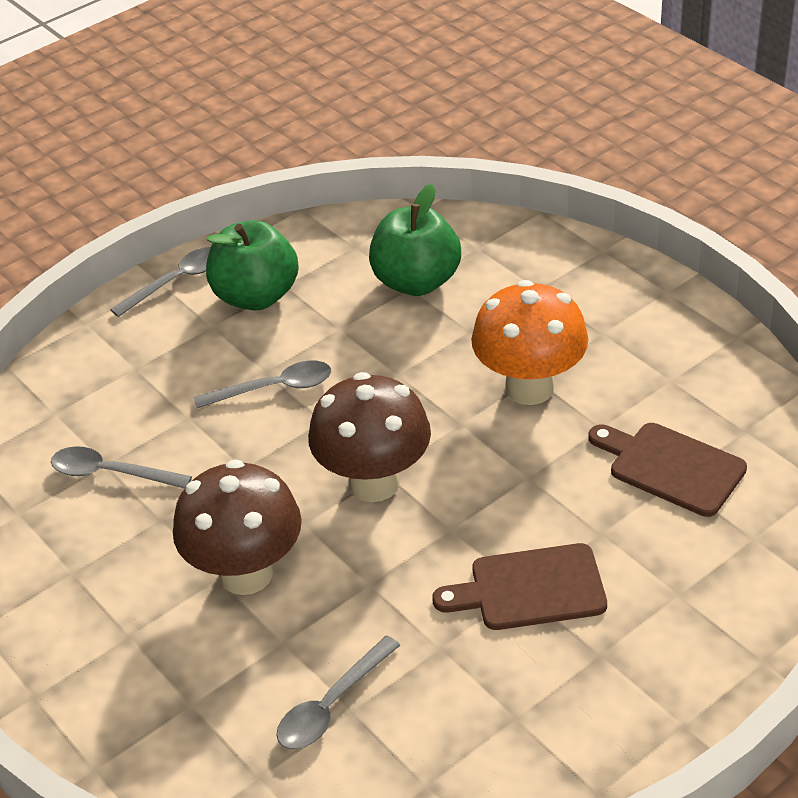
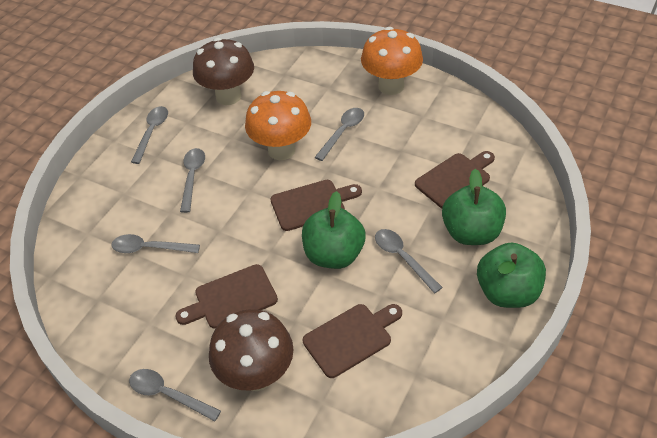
brown cutting board: 2 -> 4
green apple: 2 -> 3
grey spoon: 4 -> 6
orange mushroom: 1 -> 2

